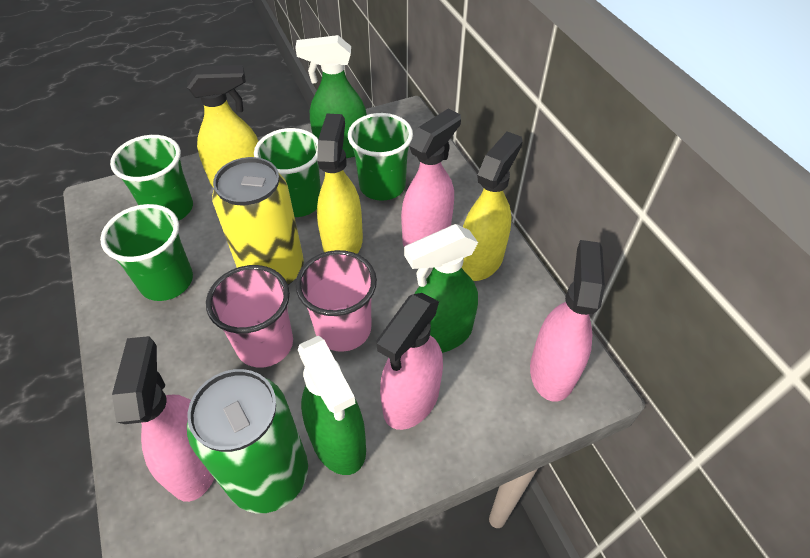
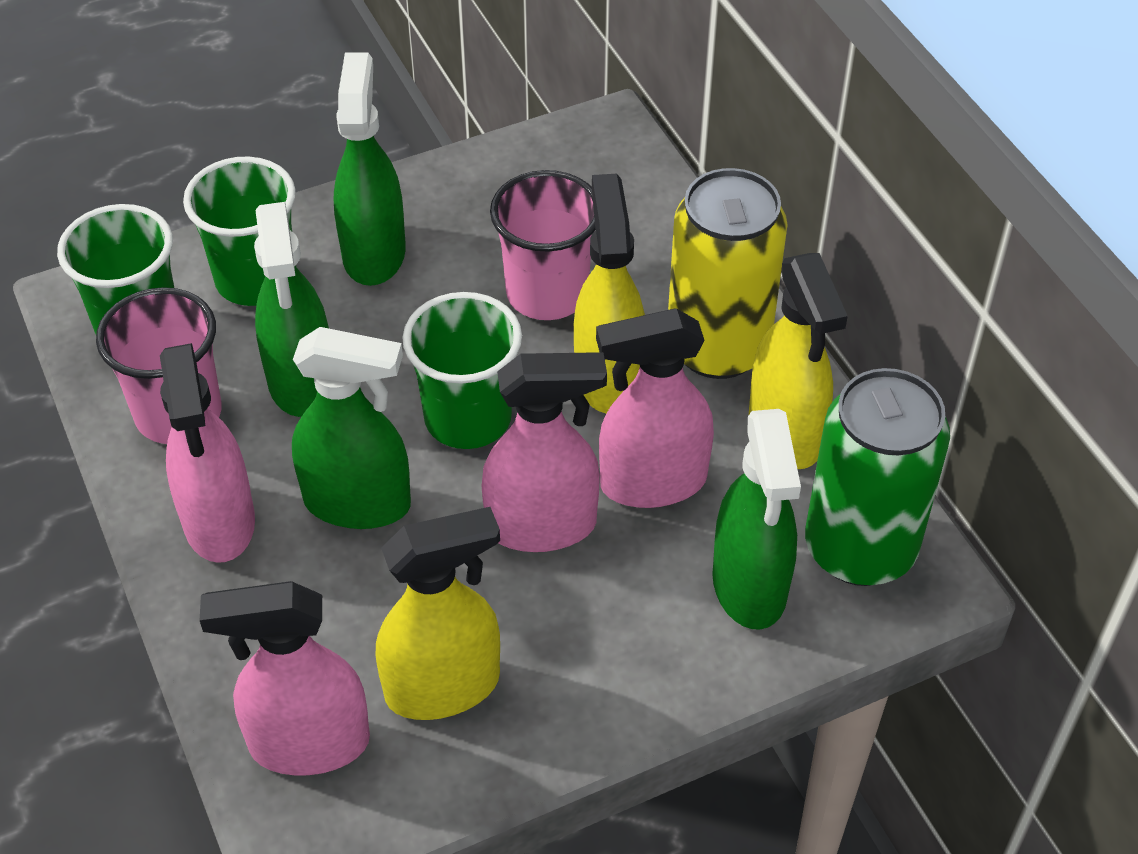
green cup: 4 -> 3
green spray bottle: 3 -> 4

